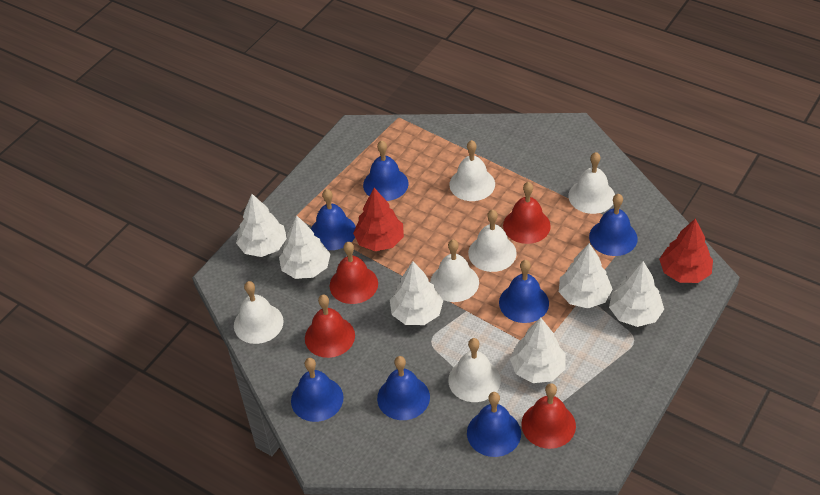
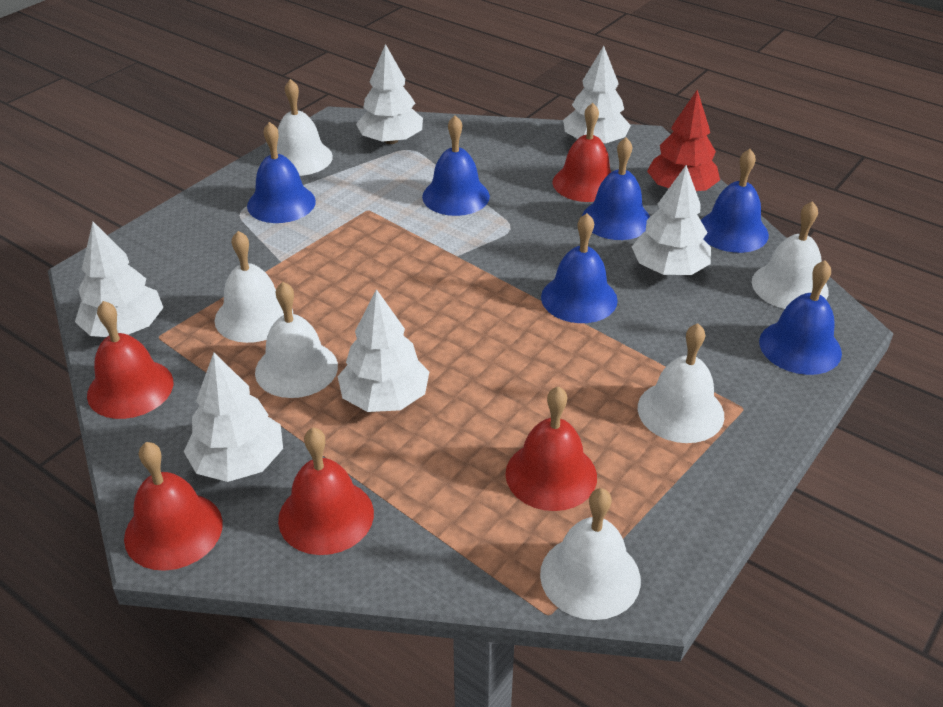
blue bell: 7 -> 6
red bell: 4 -> 5
red tree: 2 -> 1

